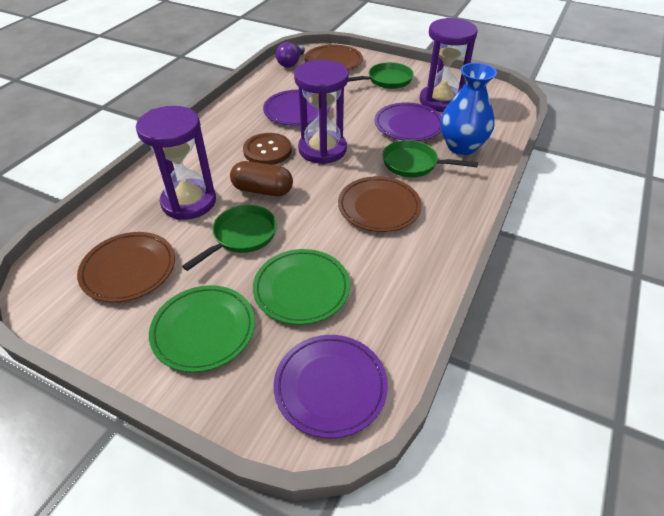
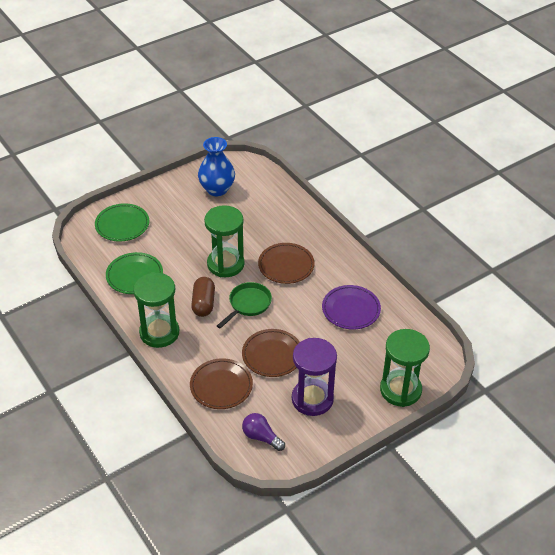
brown button: 1 -> 0
green hourglass: 0 -> 3
green pan: 3 -> 1
purple hourglass: 3 -> 1
purple plate: 3 -> 1

